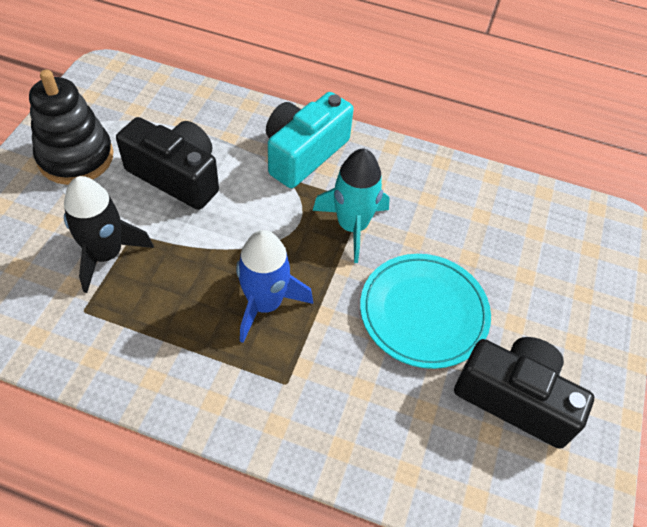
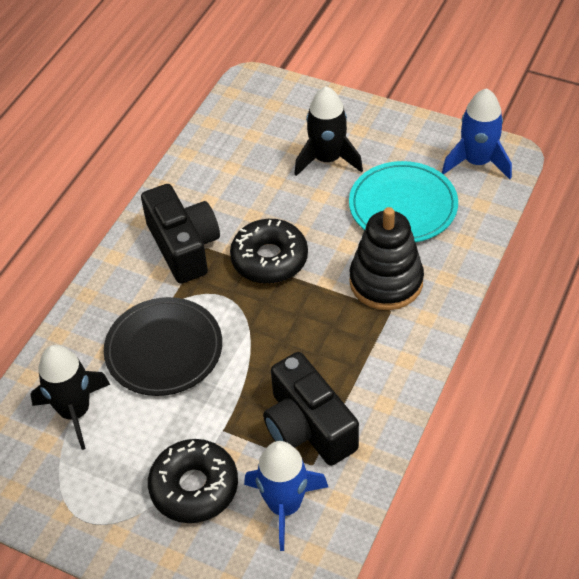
black donut: 0 -> 2
black plate: 0 -> 1
black rocket: 1 -> 2
blue rocket: 1 -> 2
turquoise camera: 1 -> 0
turquoise rocket: 1 -> 0

